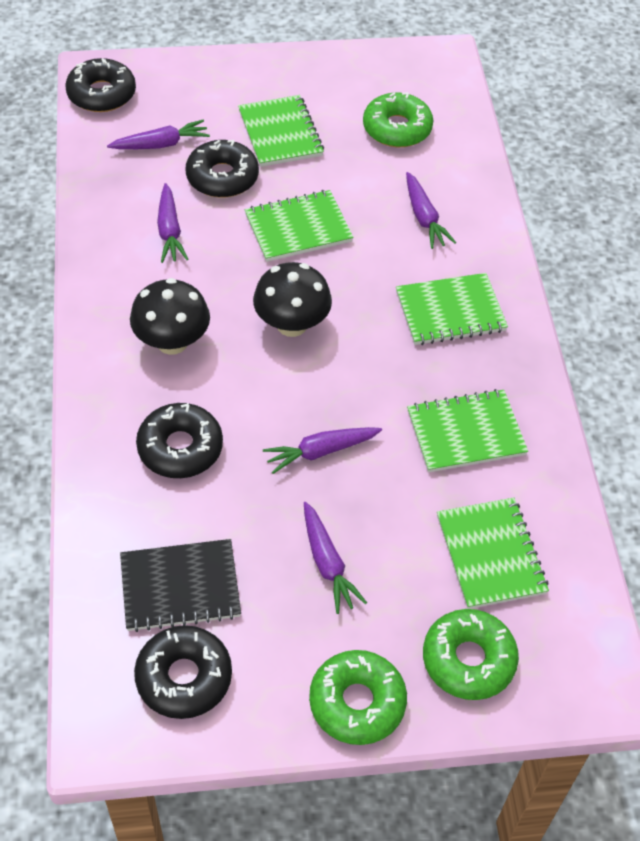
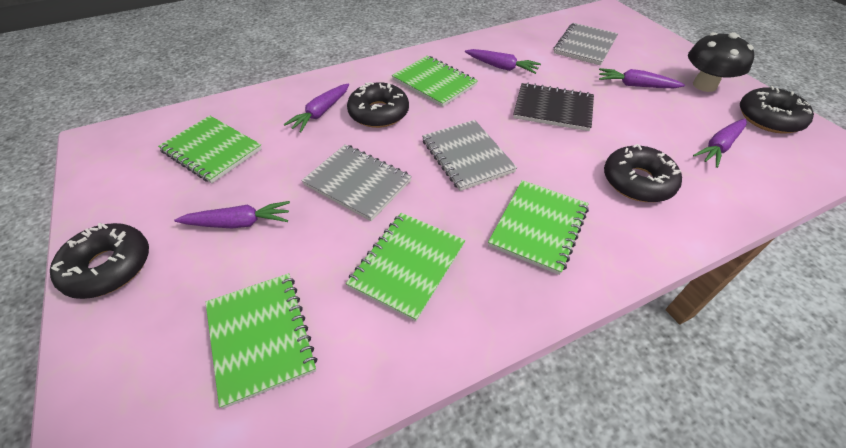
black mushroom: 2 -> 1
green donut: 3 -> 0
grey notebook: 0 -> 3

